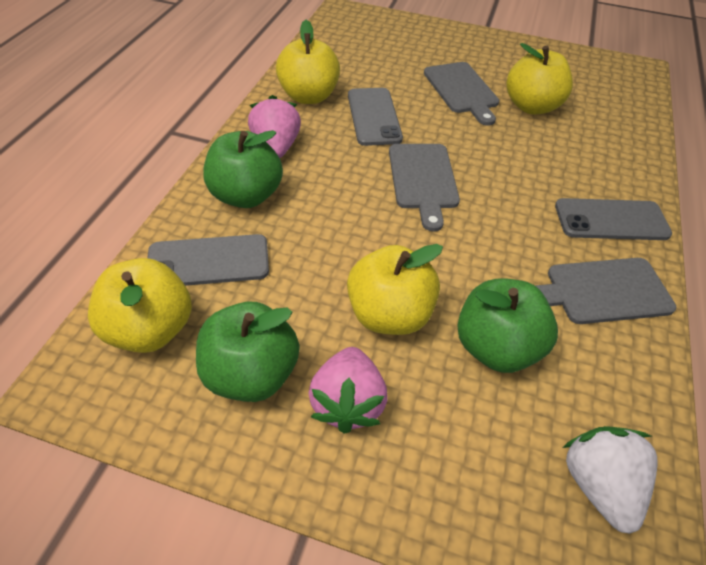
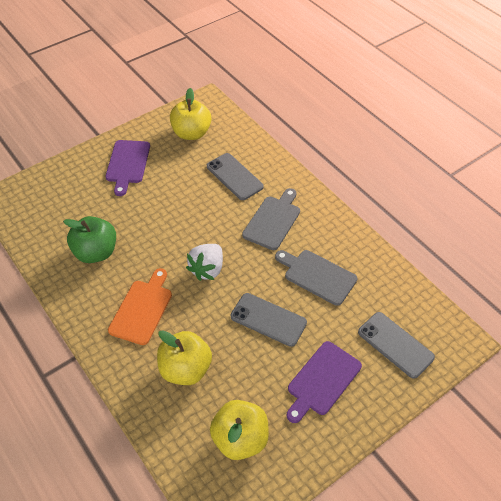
green apple: 3 -> 1
grey cutting board: 3 -> 2
orange cutting board: 0 -> 1
pink strawberry: 2 -> 0
purple cutting board: 0 -> 2
yellow apple: 4 -> 3

